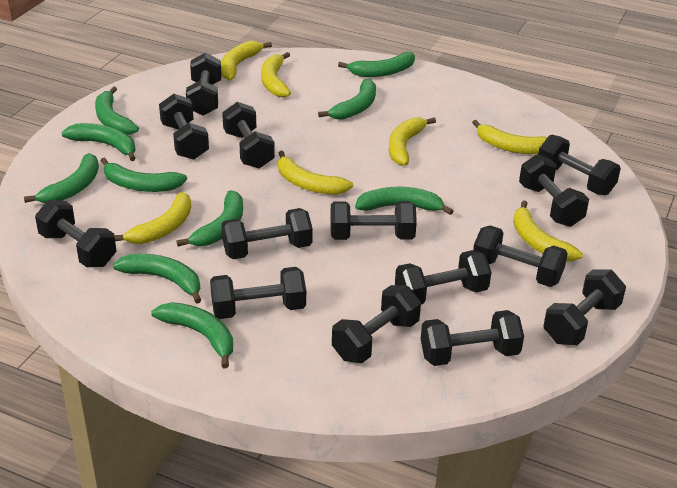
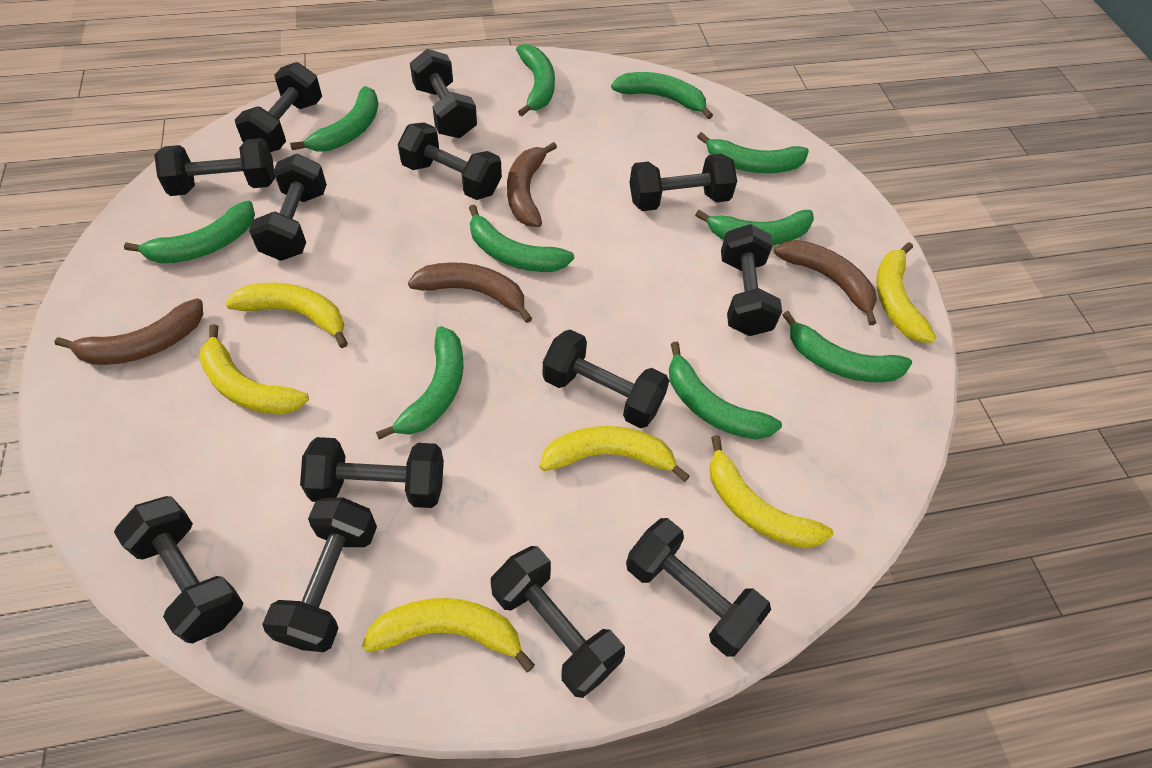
black dumbbell: 14 -> 13
brown banana: 0 -> 4
yellow banana: 7 -> 6

